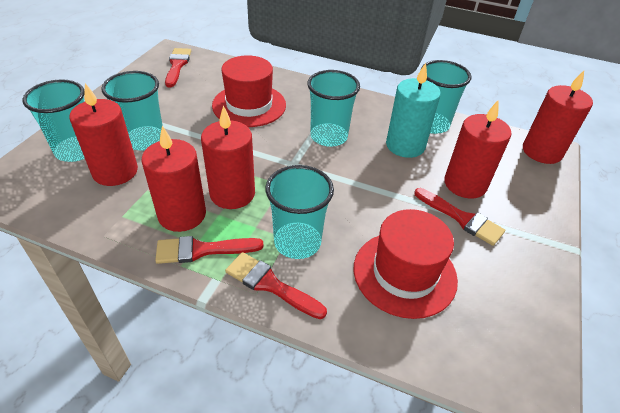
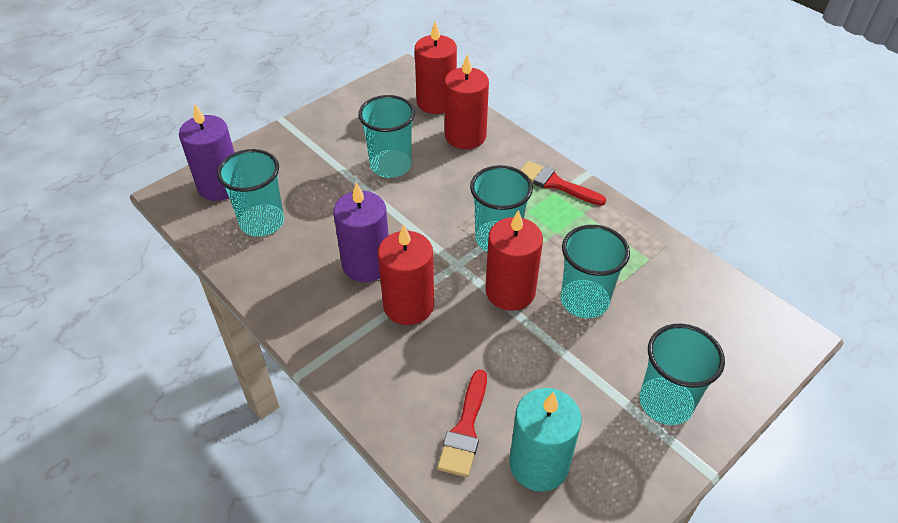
purple candle: 0 -> 2
red brush: 4 -> 2
red candle: 5 -> 4
red hat: 2 -> 0

